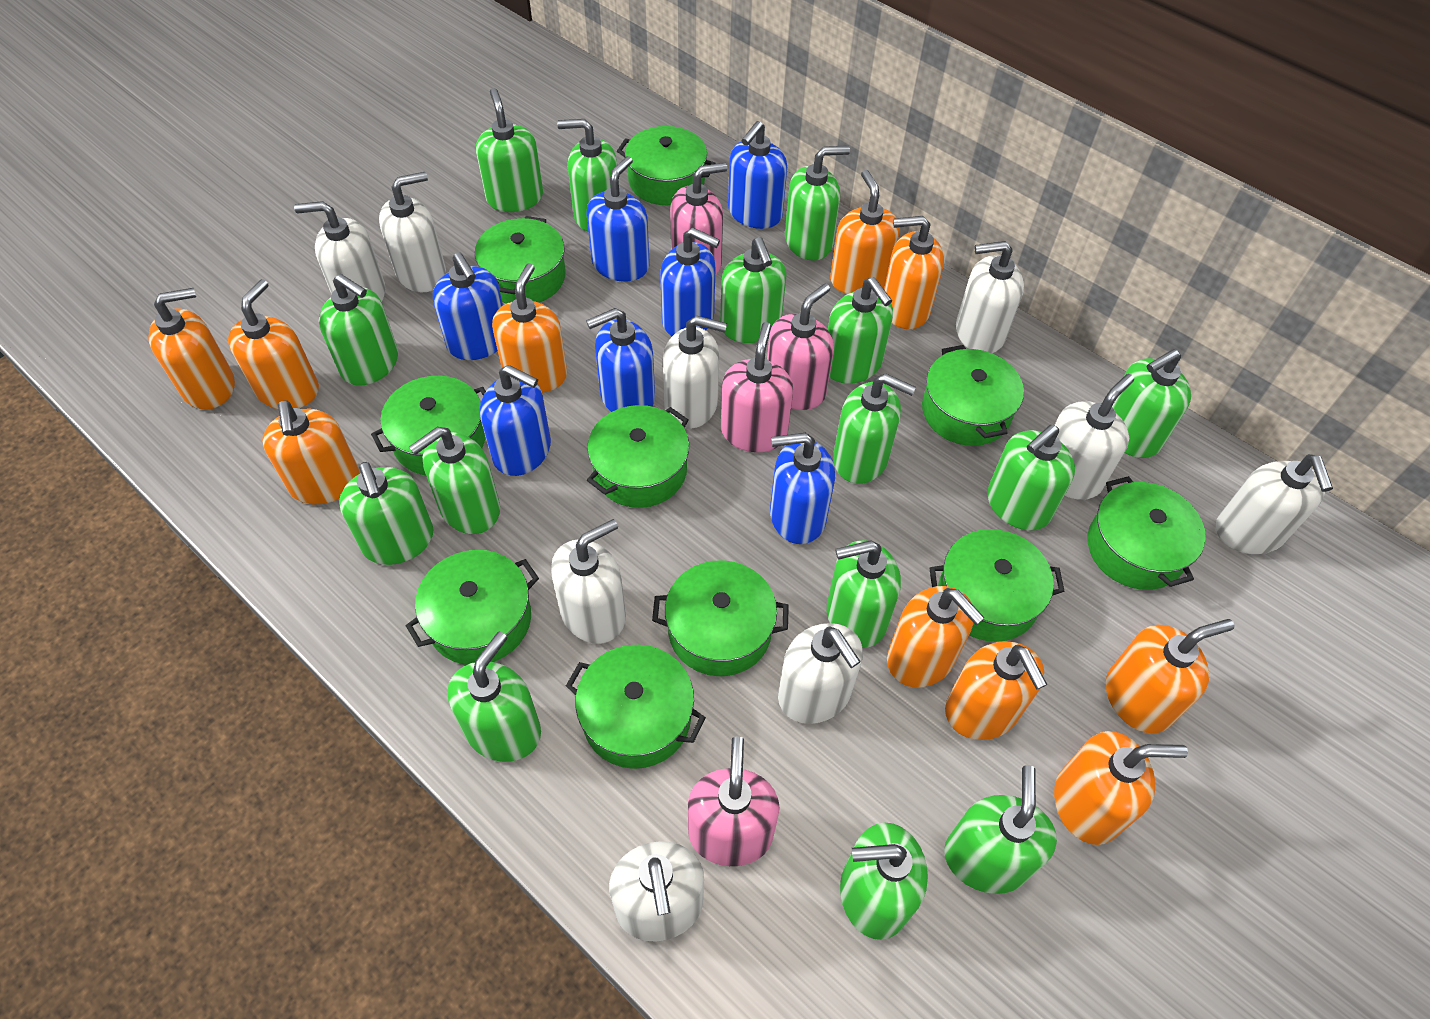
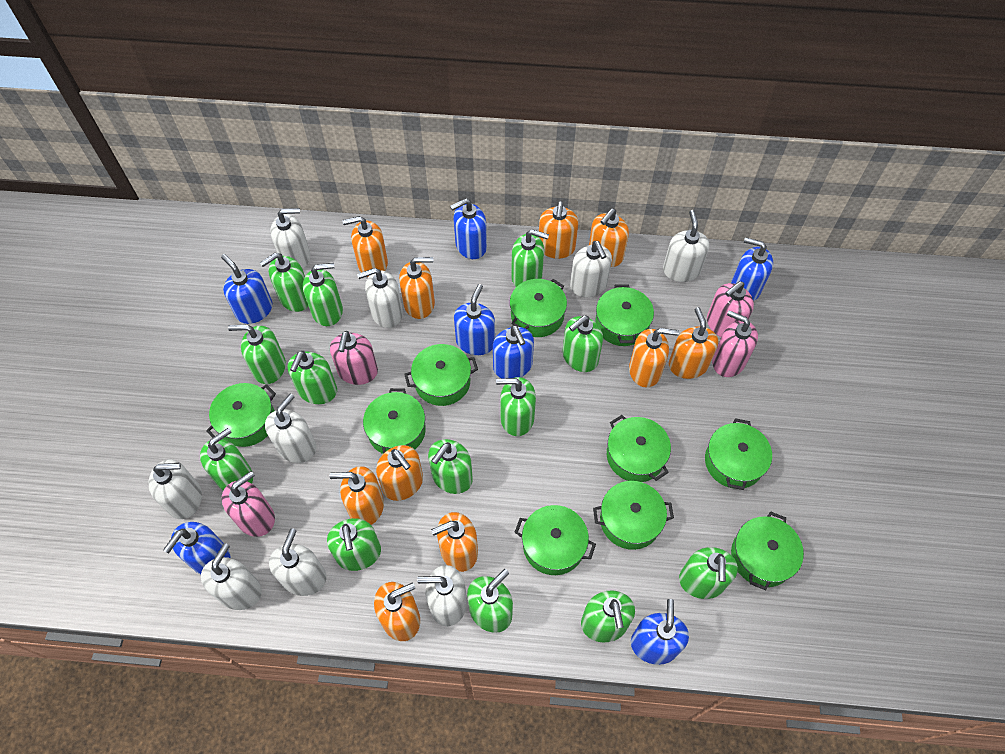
green soap dispenser: 15 -> 13

